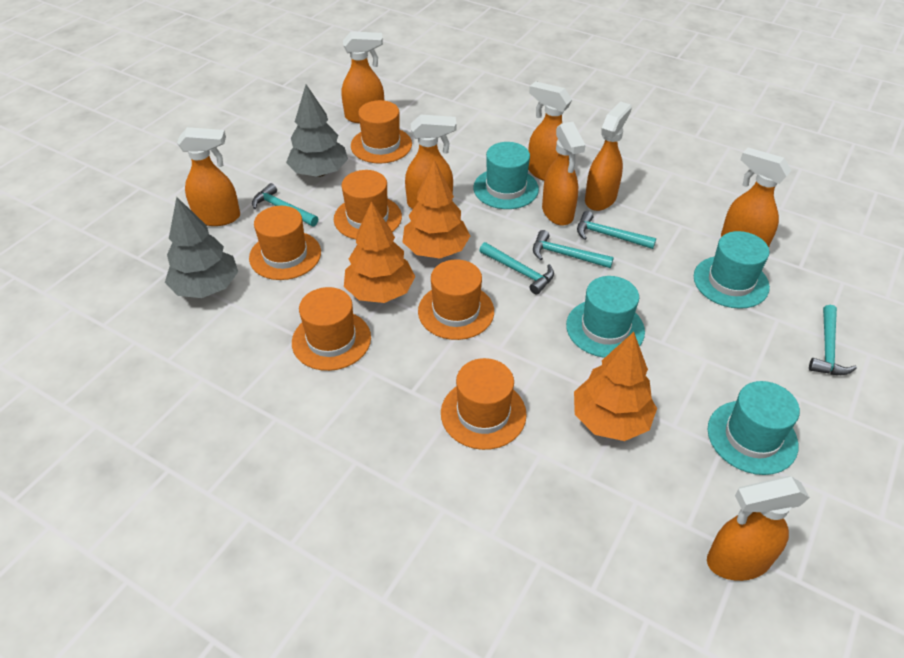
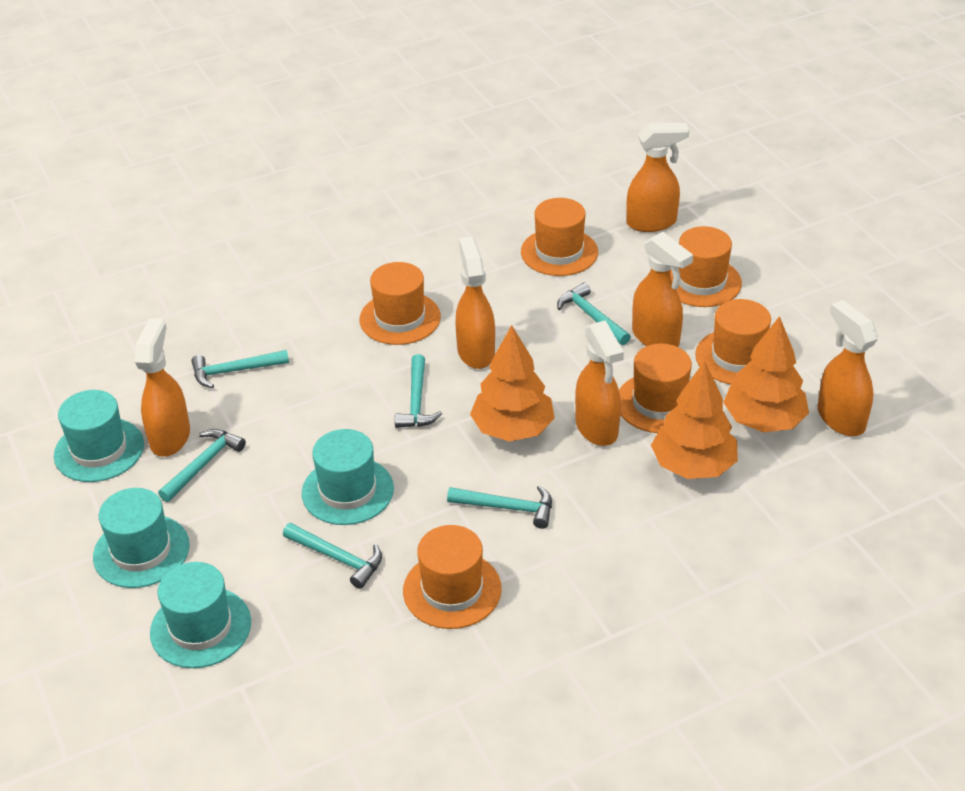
grey tree: 2 -> 0
orange spray bottle: 8 -> 6
turquoise hammer: 5 -> 6

